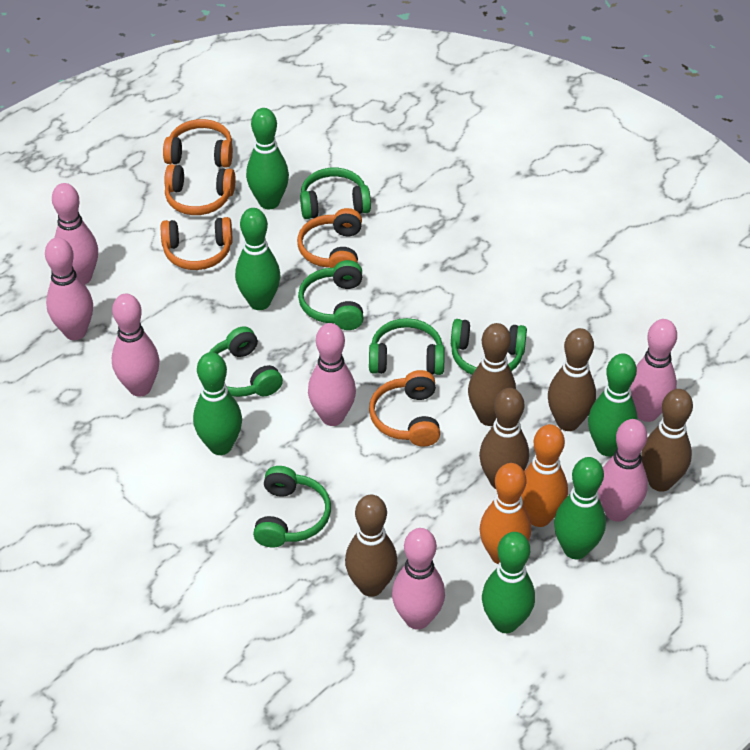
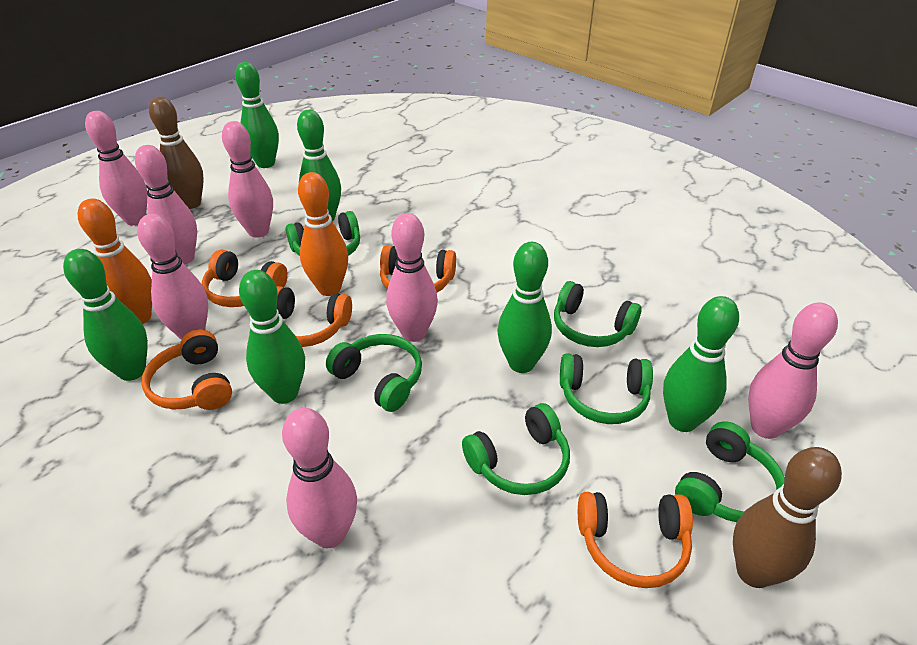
brown bowling pin: 5 -> 2

